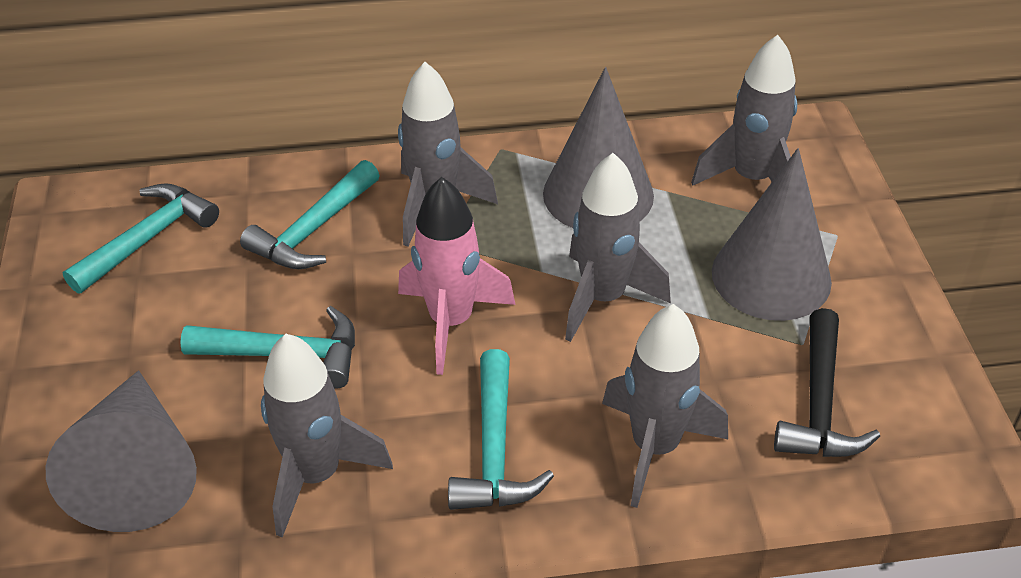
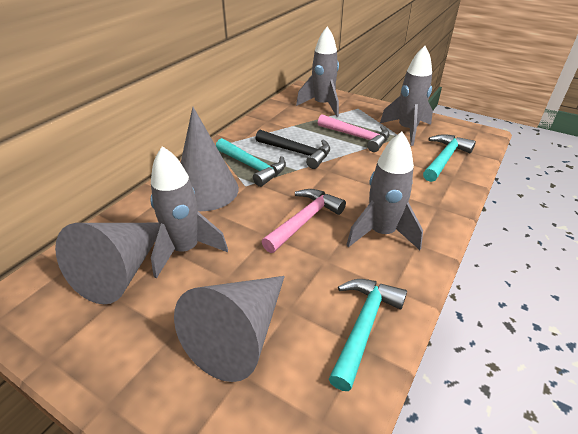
grey rocket: 5 -> 4
pink hammer: 0 -> 2
pink rocket: 1 -> 0
turquoise hammer: 4 -> 3

